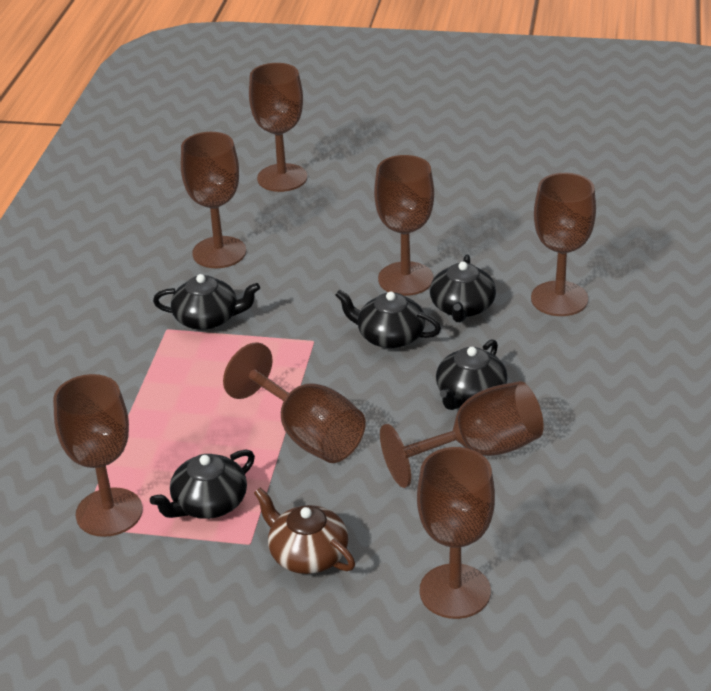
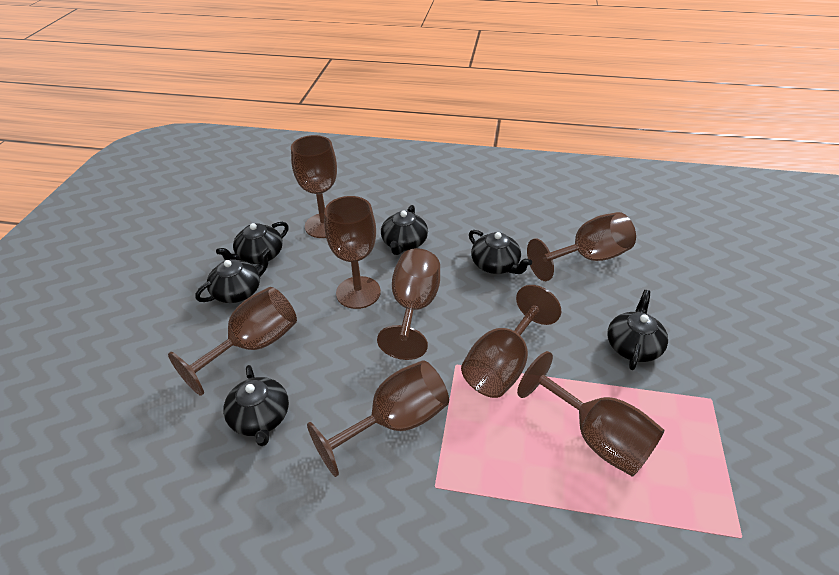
black teapot: 5 -> 6
brown teapot: 1 -> 0

